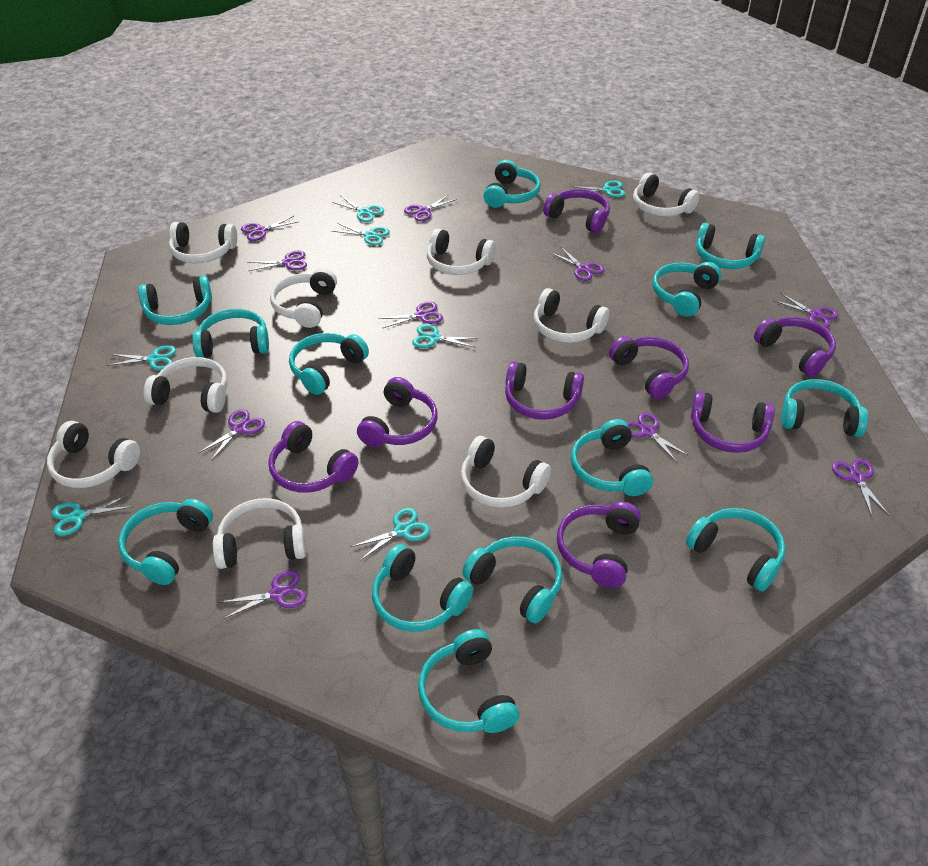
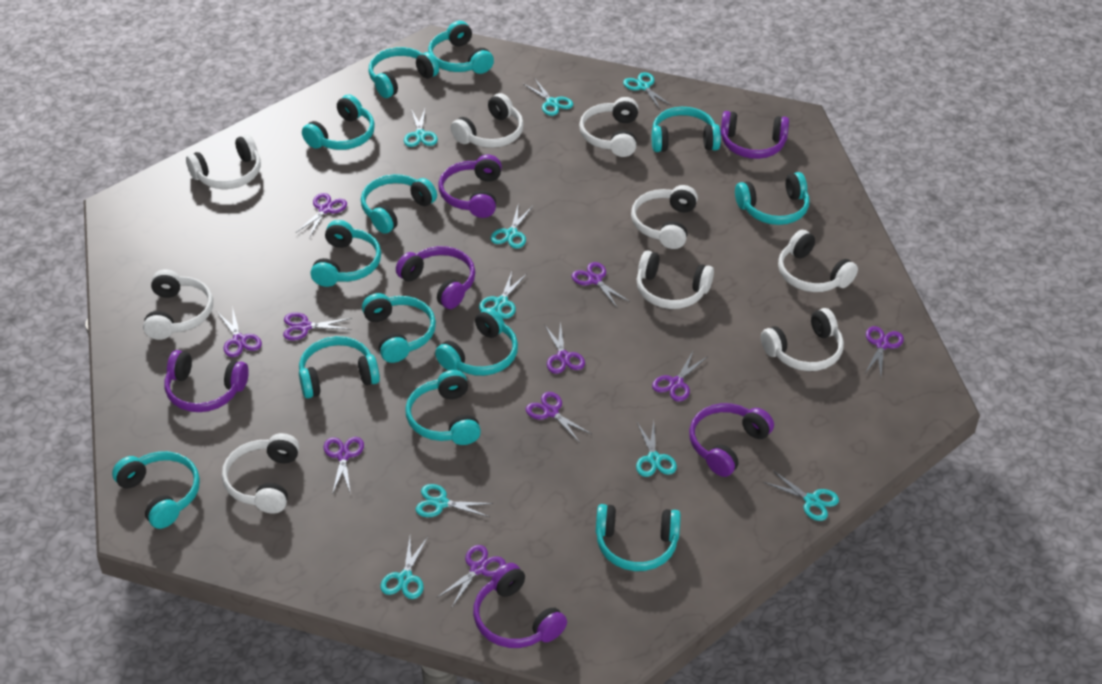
purple headphones: 8 -> 6
turquoise scissors: 7 -> 9

